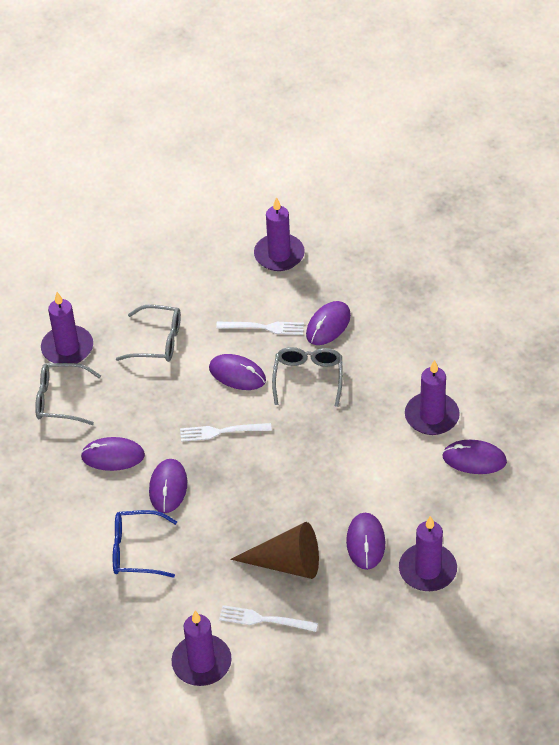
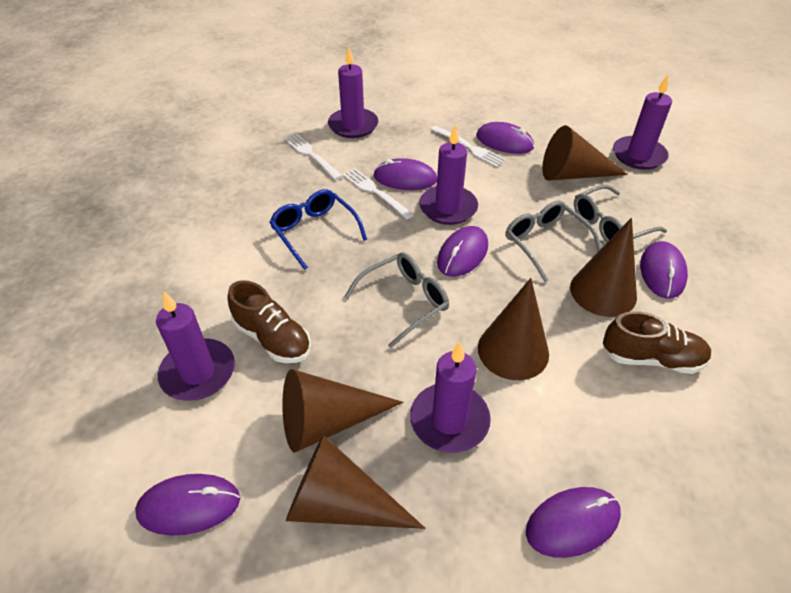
brown cone: 1 -> 5
brown shoe: 0 -> 2

